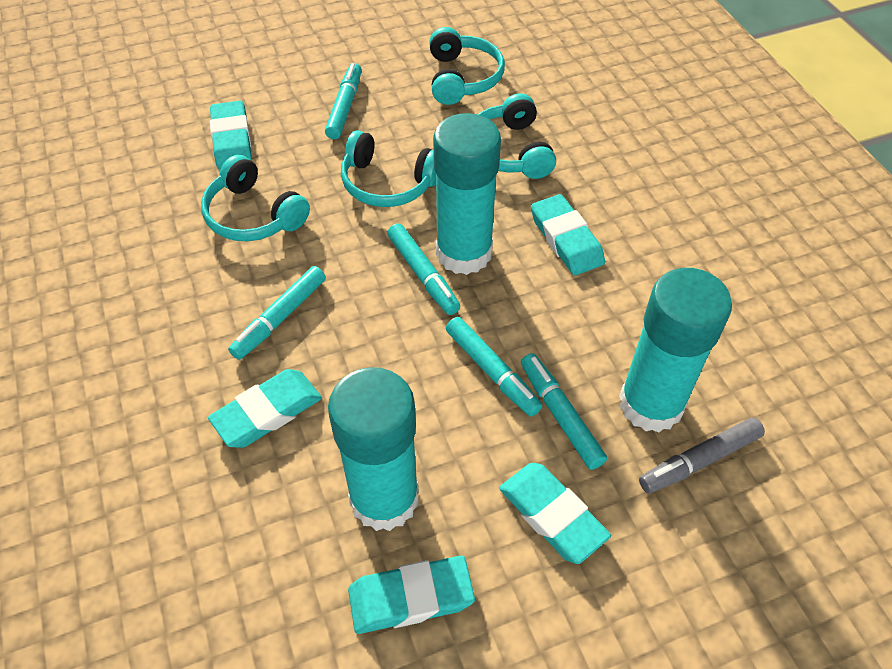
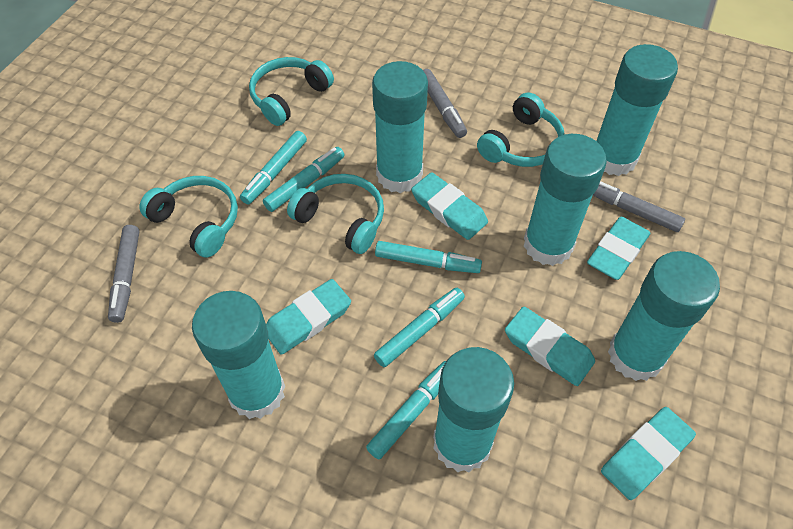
grey marker: 1 -> 3
turquoise glue stick: 3 -> 6

